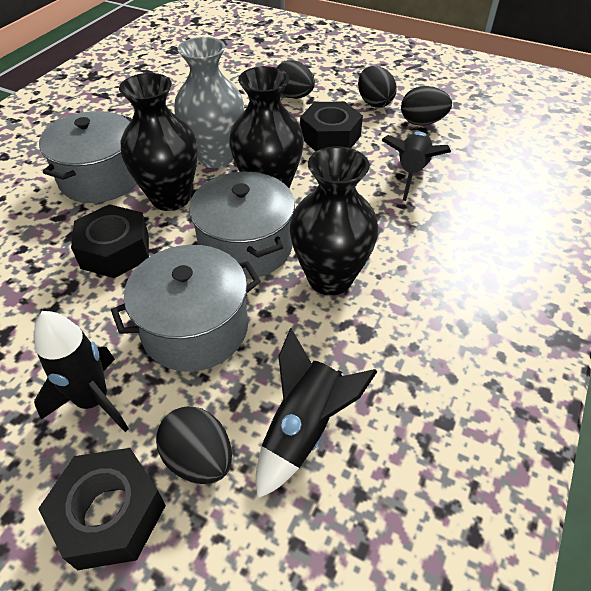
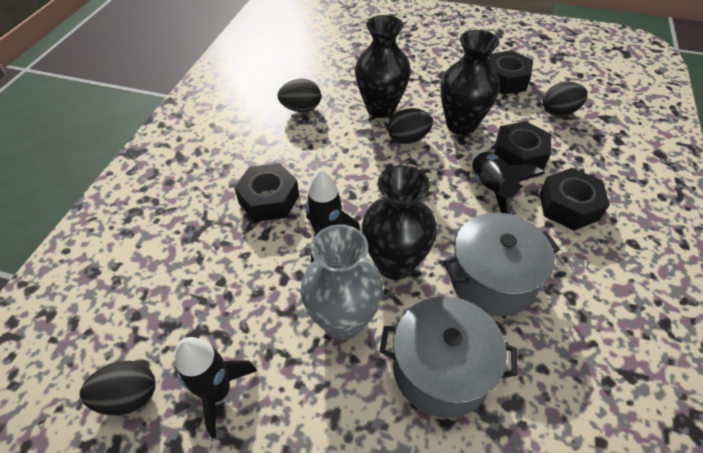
black nut: 3 -> 4
grey pot: 3 -> 2

